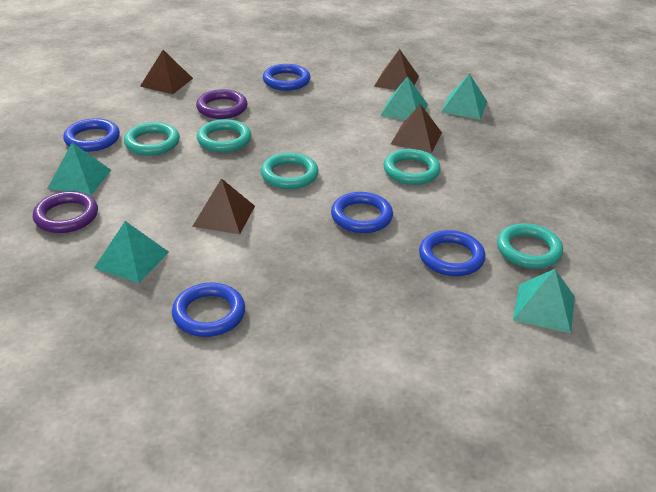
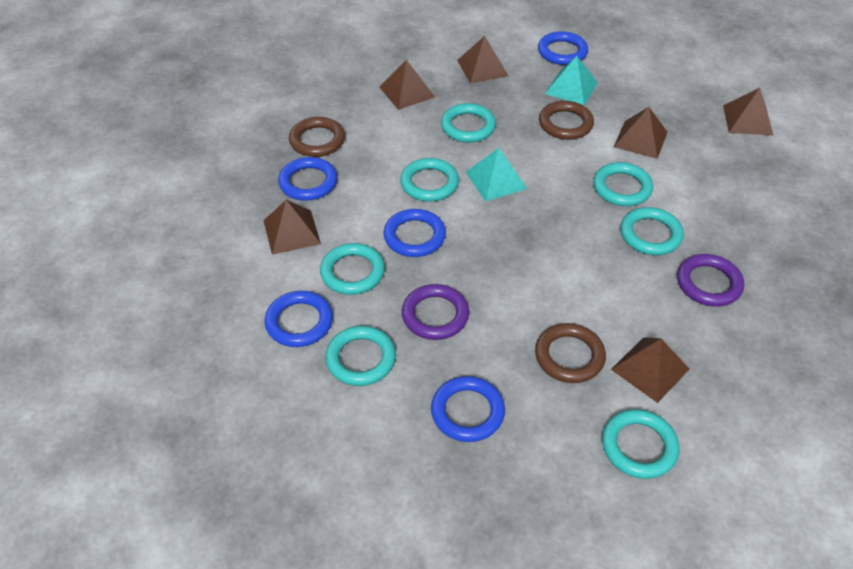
brown pyramid: 4 -> 6
brown ring: 0 -> 3
turquoise pyramid: 5 -> 2
turquoise ring: 5 -> 7

